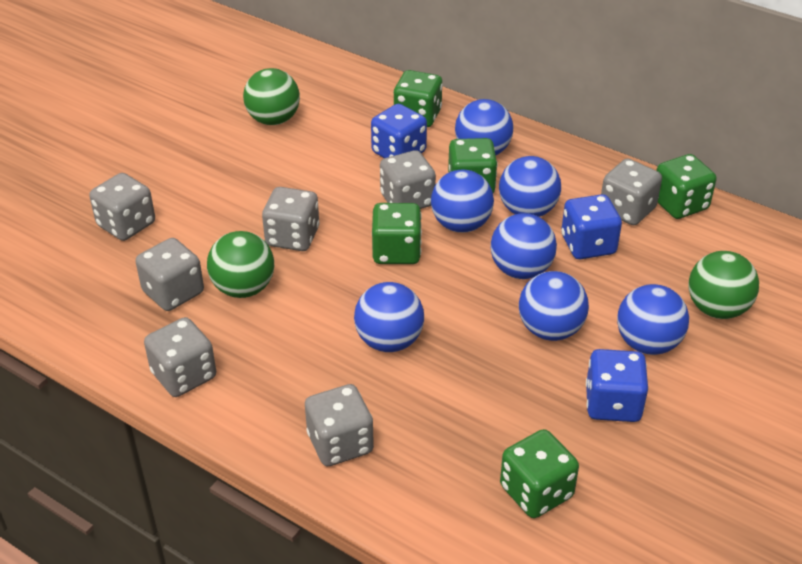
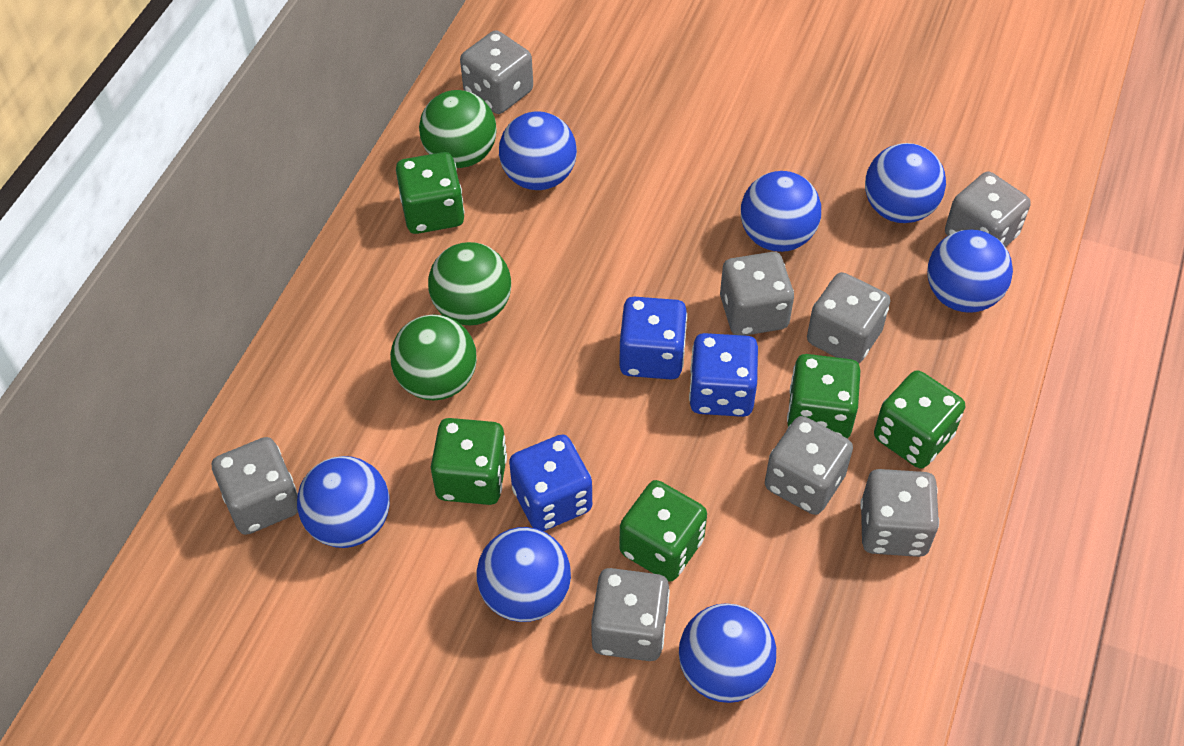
grey dice: 7 -> 8

